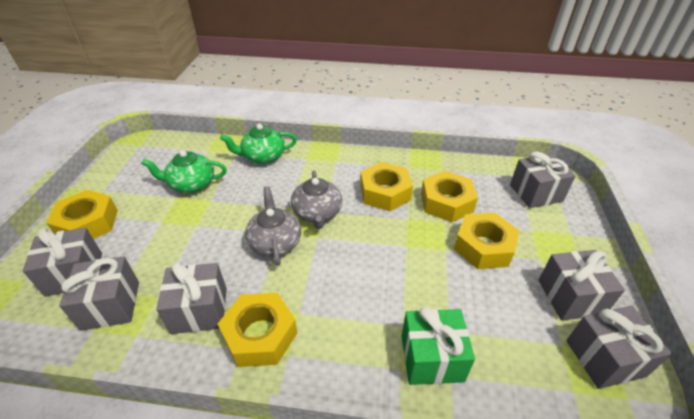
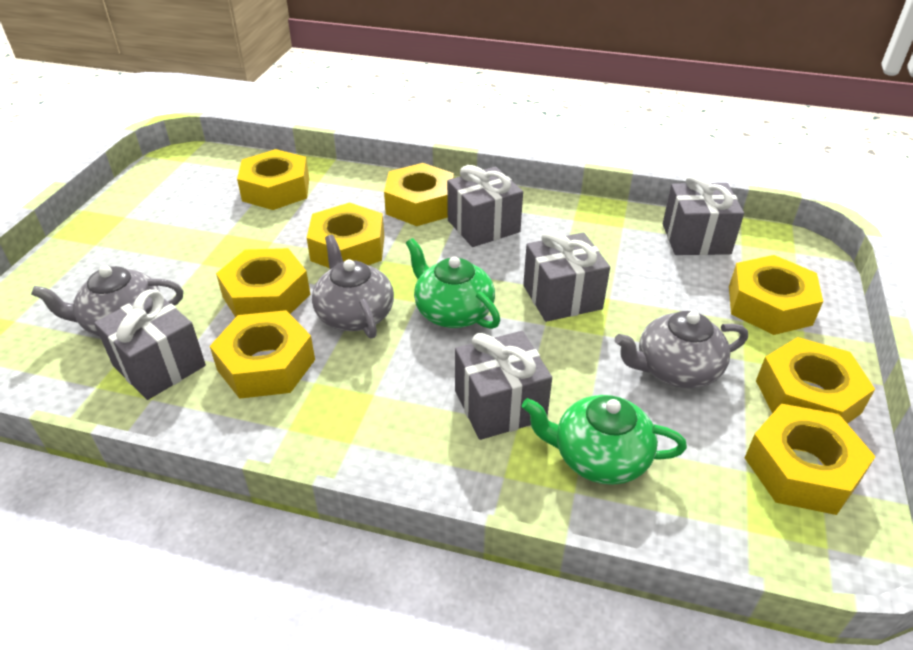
green gift: 1 -> 0
grey gift: 6 -> 5
grey teapot: 2 -> 3
yellow nut: 5 -> 8

